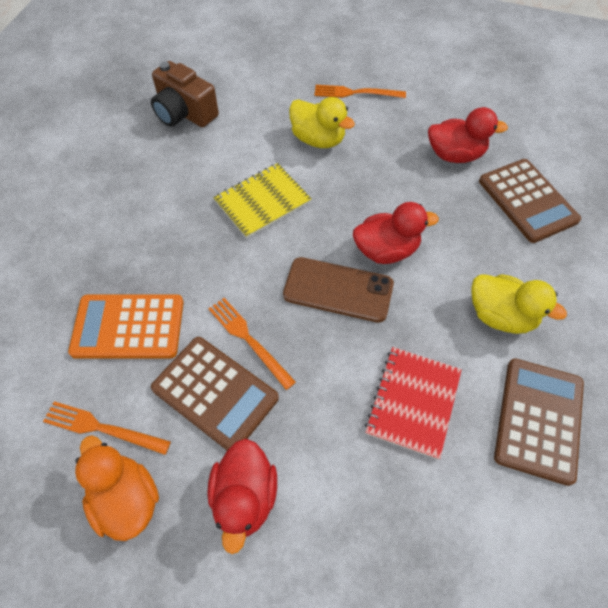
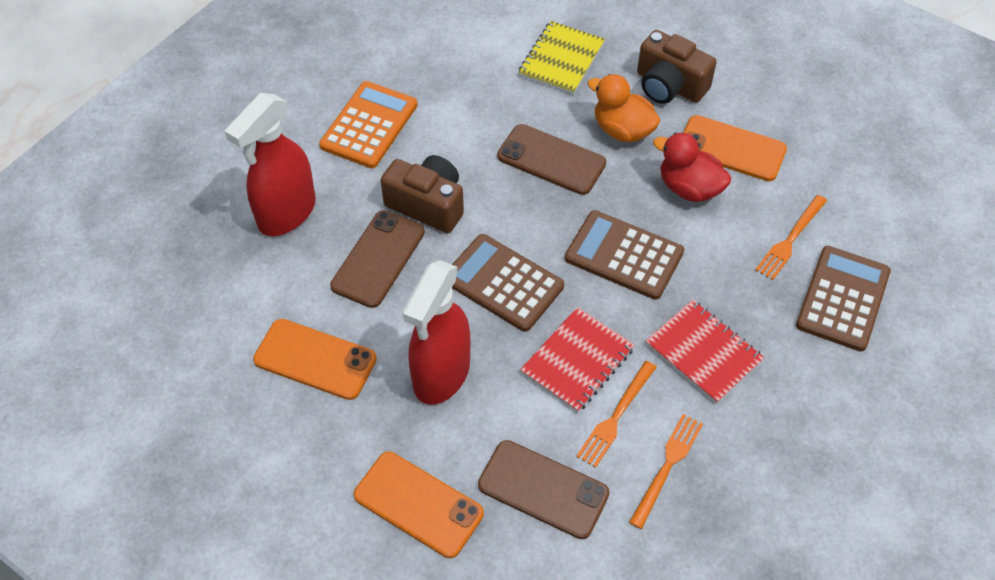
brown camera: 1 -> 2
brown phone: 1 -> 3
orange phone: 0 -> 3
red duck: 3 -> 1
red notebook: 1 -> 2
red spray bottle: 0 -> 2
yellow duck: 2 -> 0

